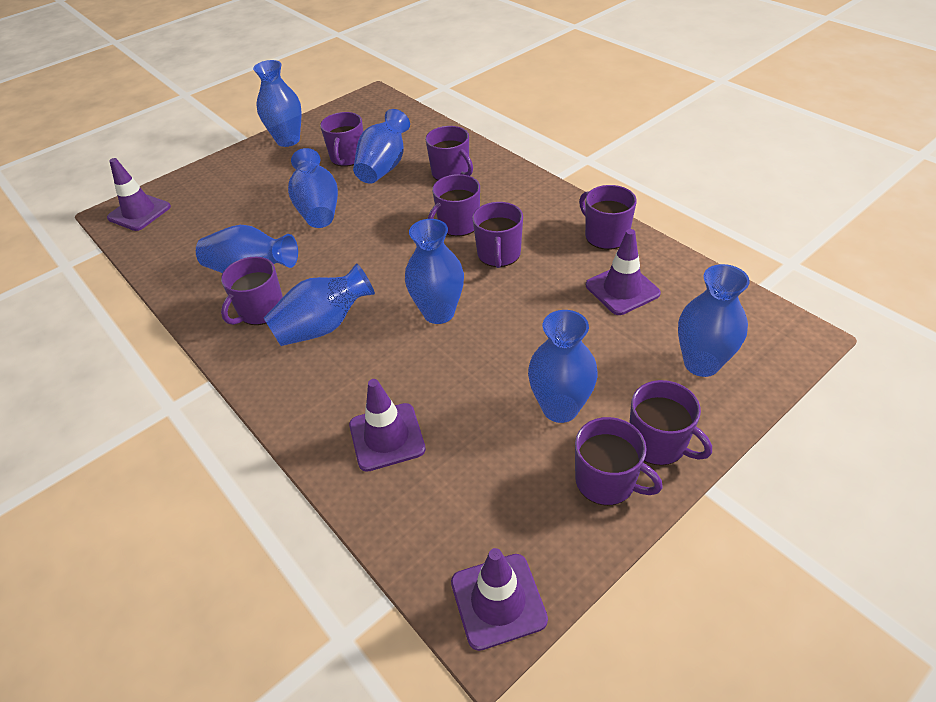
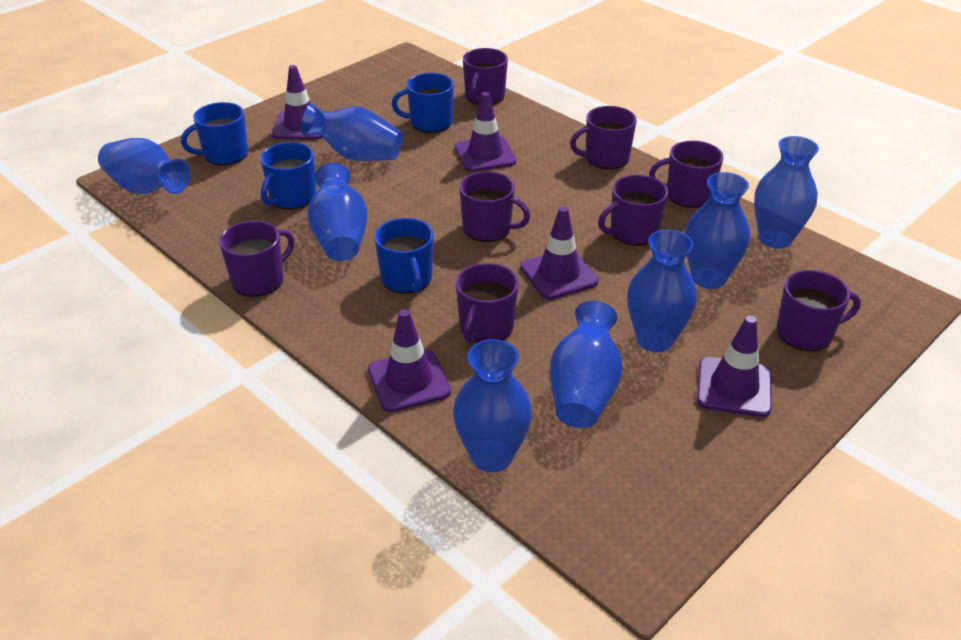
blue mug: 0 -> 4
purple traffic cone: 4 -> 5

